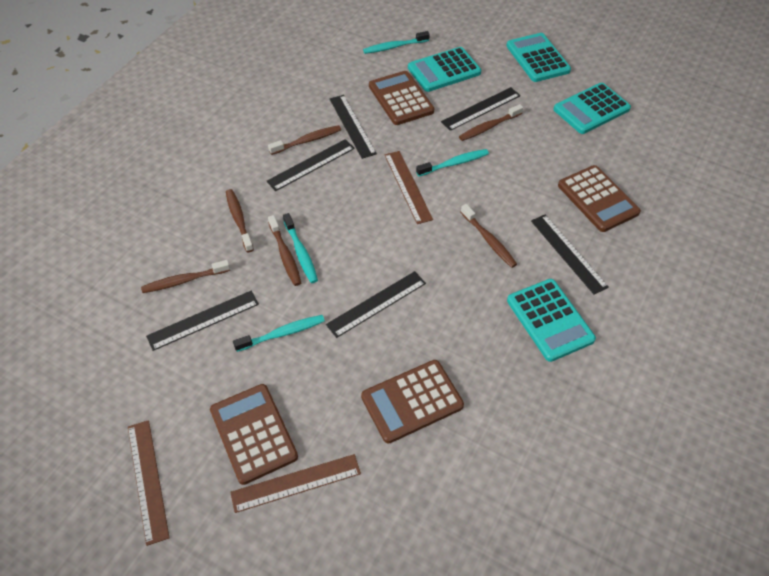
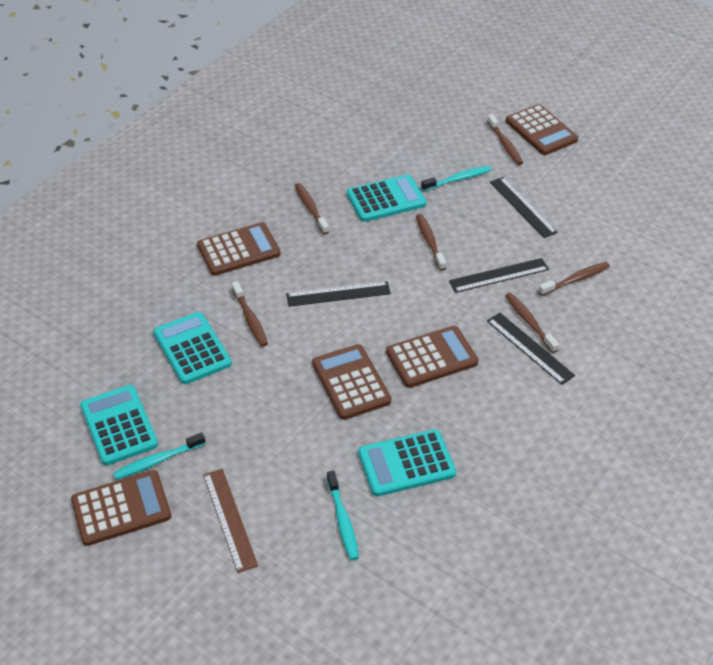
black ruler: 6 -> 4
brown calculator: 4 -> 5
brown ruler: 3 -> 1
turquoise toothbrush: 4 -> 3

